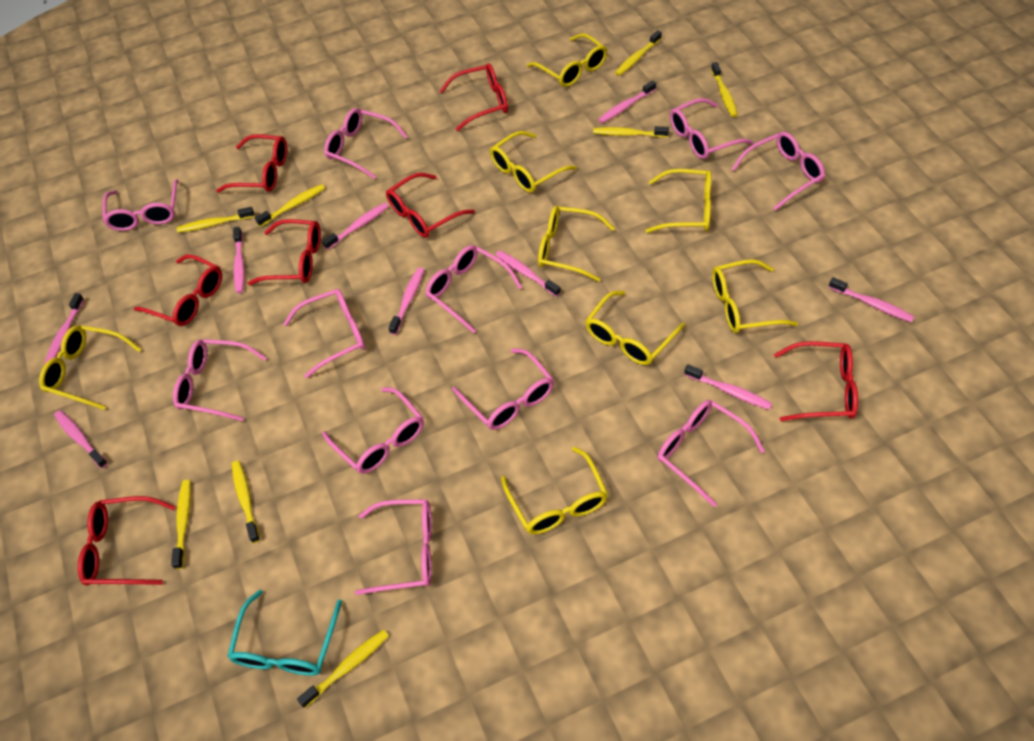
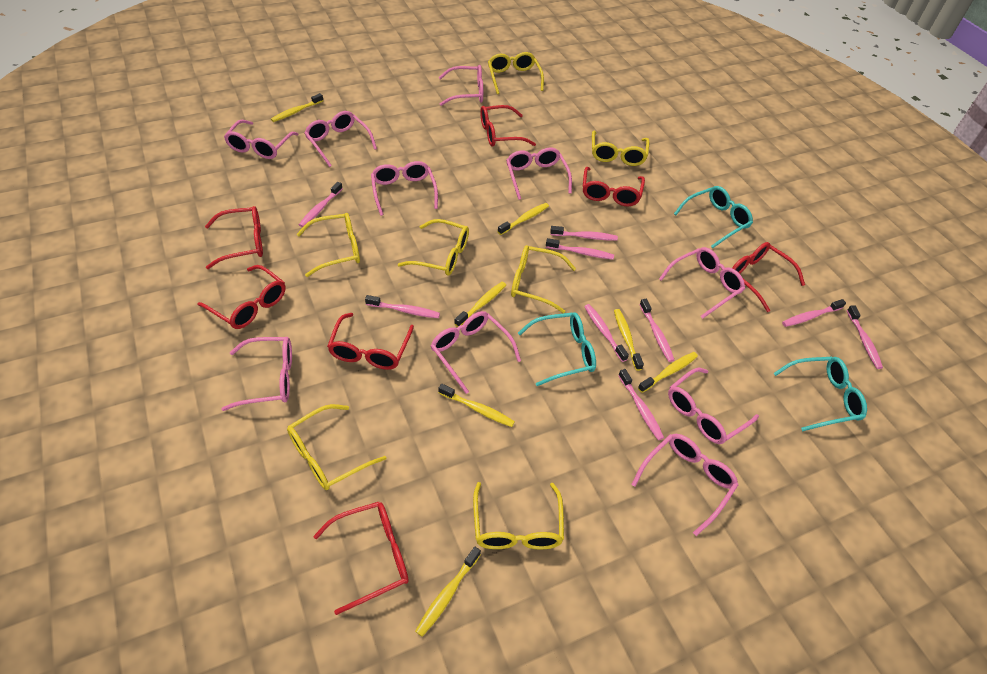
pink glasses: 11 -> 10
turquoise glasses: 1 -> 3
yellow glasses: 8 -> 7
yellow toothbrush: 8 -> 7

